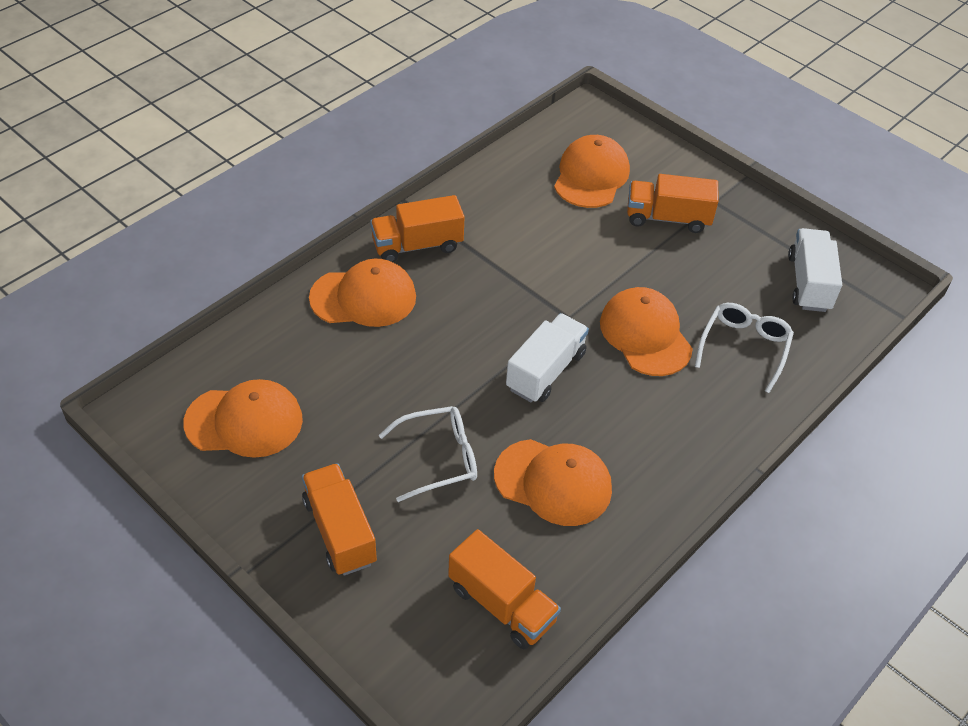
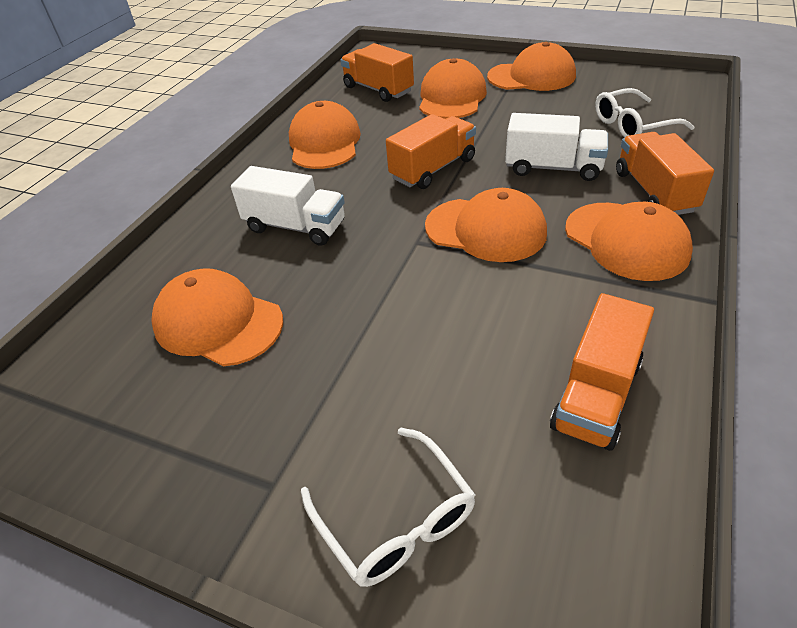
orange cap: 5 -> 6

